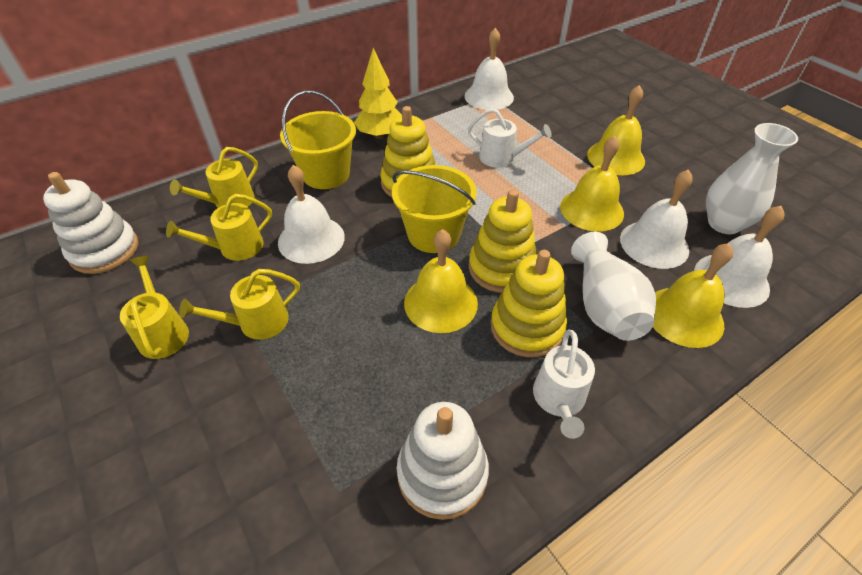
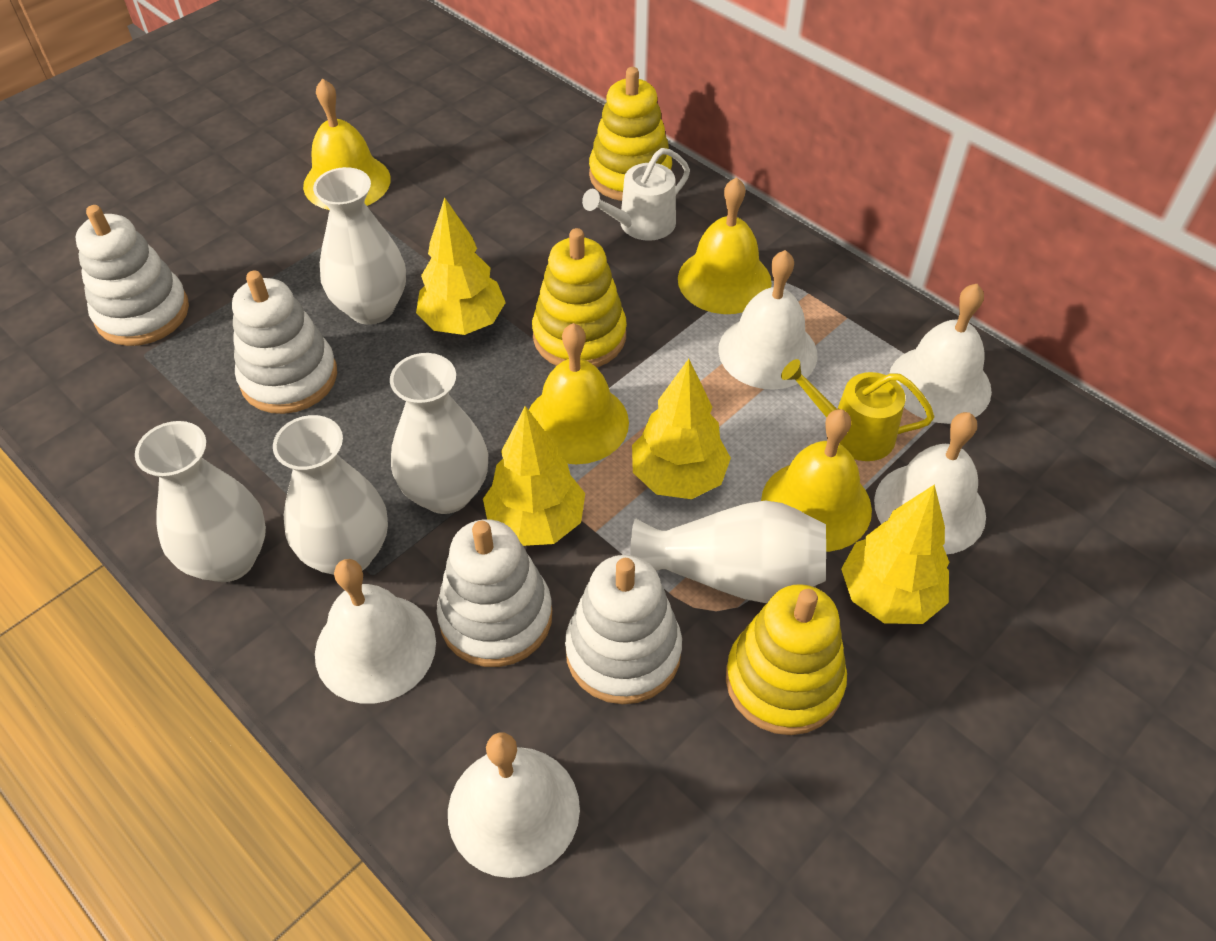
white bell: 4 -> 5
white stacking toy: 2 -> 4
white vase: 2 -> 5
white watering can: 2 -> 1
yellow bucket: 2 -> 0
yellow tree: 1 -> 4
yellow watering can: 4 -> 1

